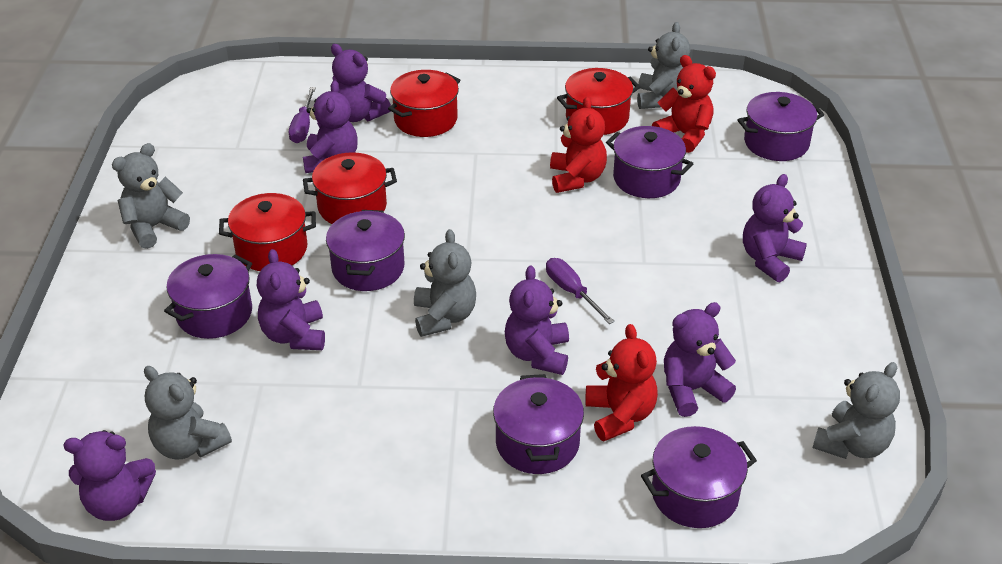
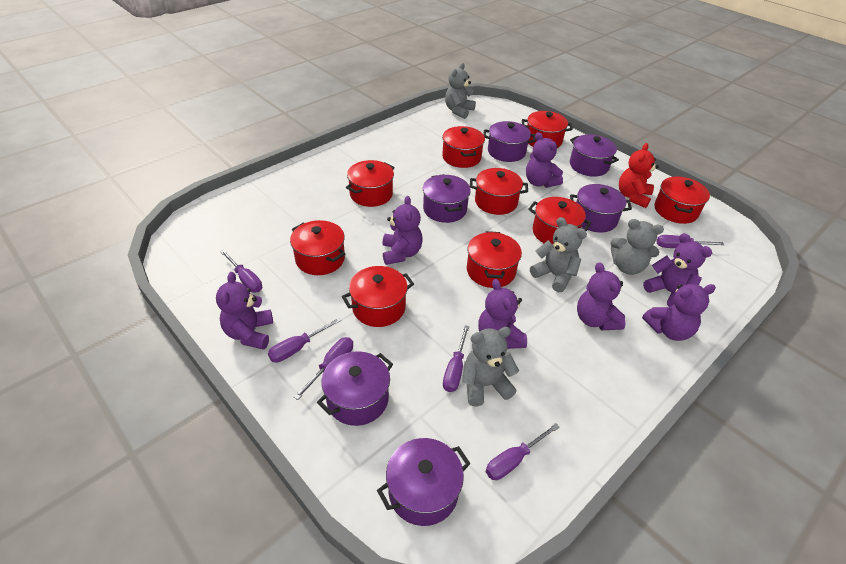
grey teddy bear: 5 -> 4
purple screwdriver: 2 -> 6
red pot: 4 -> 9
red teddy bear: 3 -> 1

